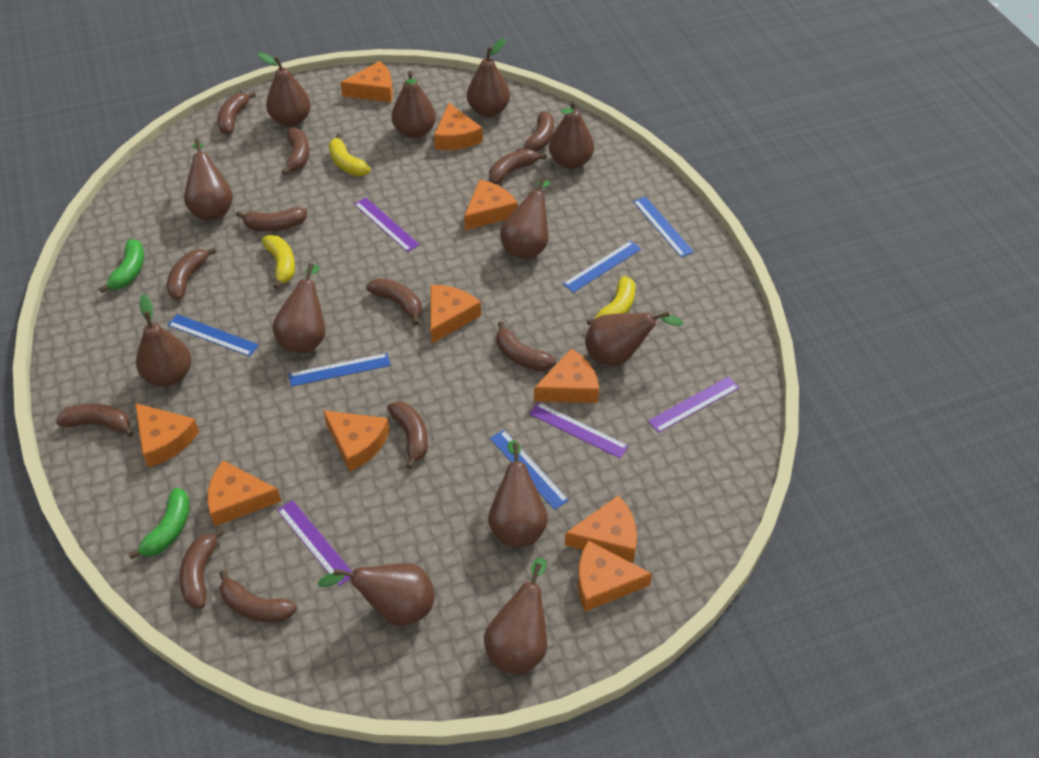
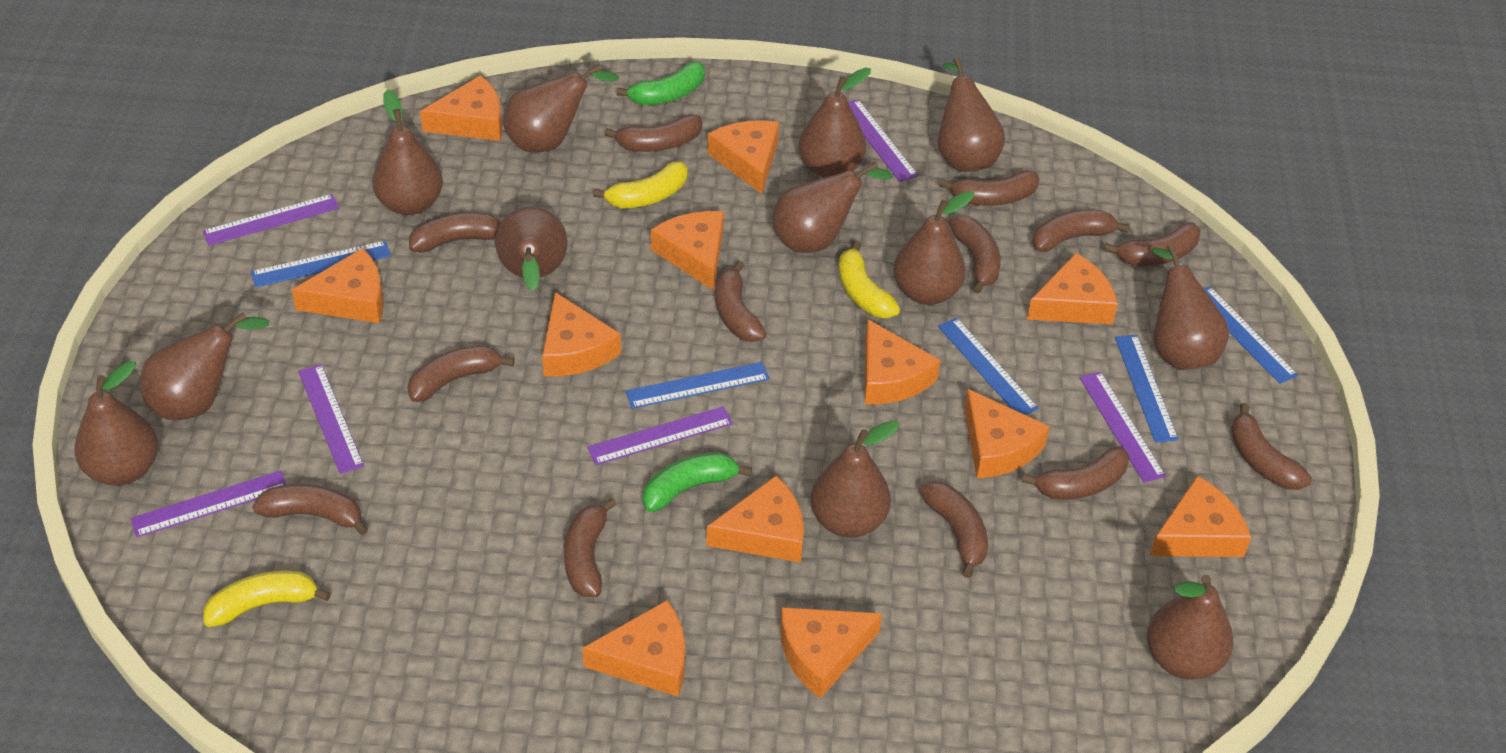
brown banana: 12 -> 13
orange cheese: 10 -> 12
purple ruler: 4 -> 6

